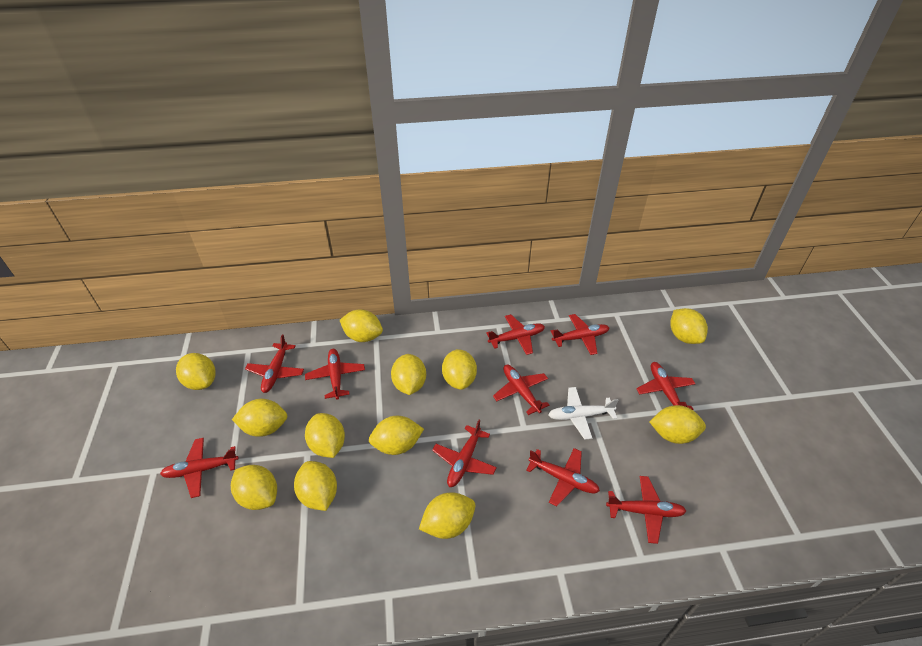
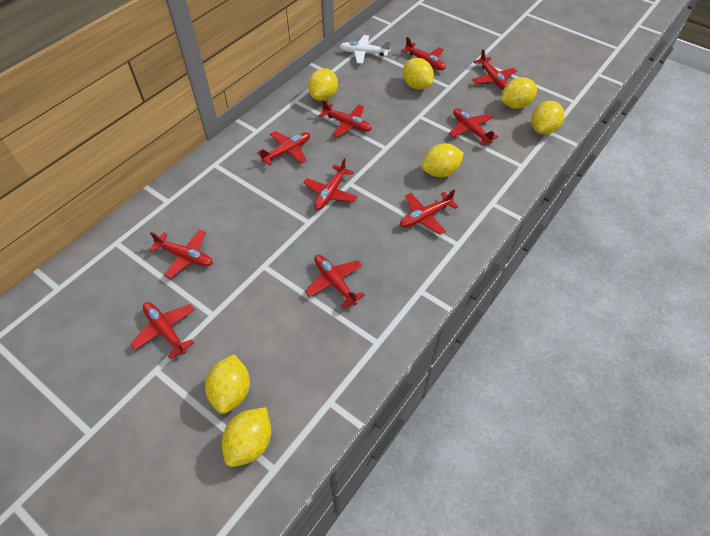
yellow lemon: 12 -> 7

